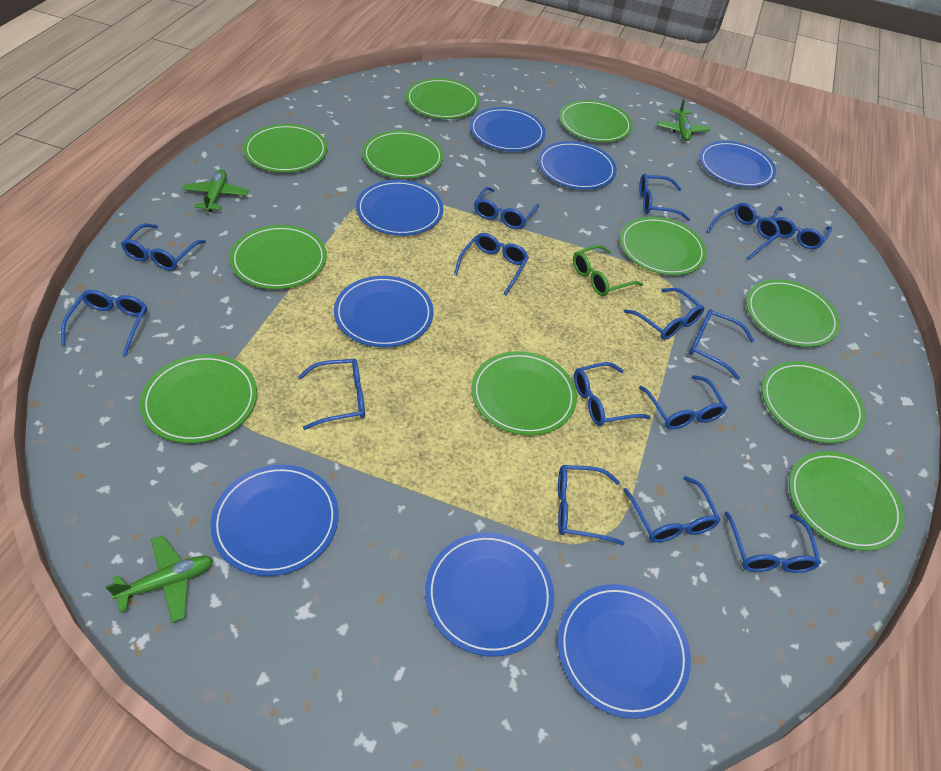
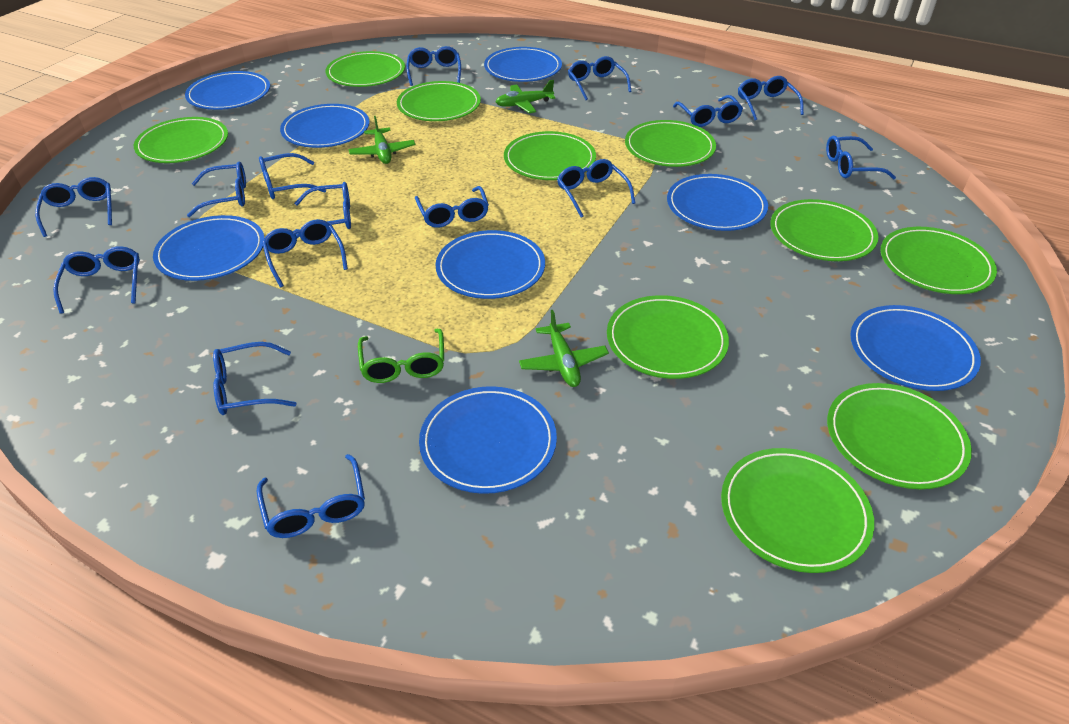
green plate: 11 -> 10

